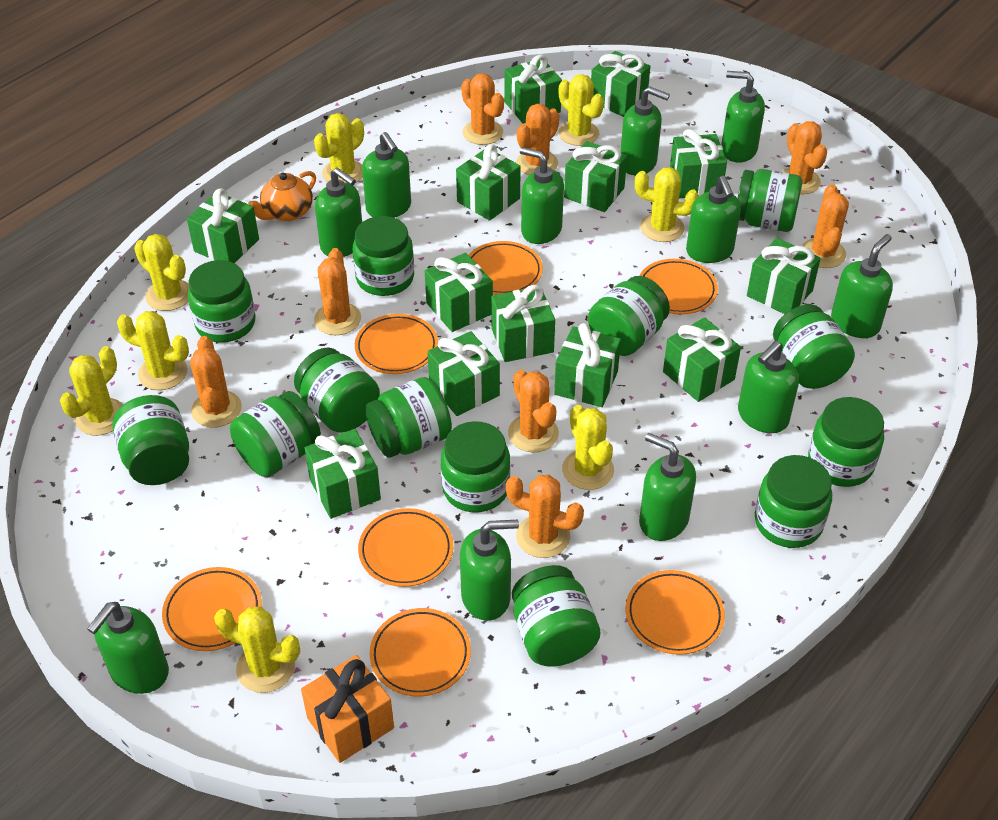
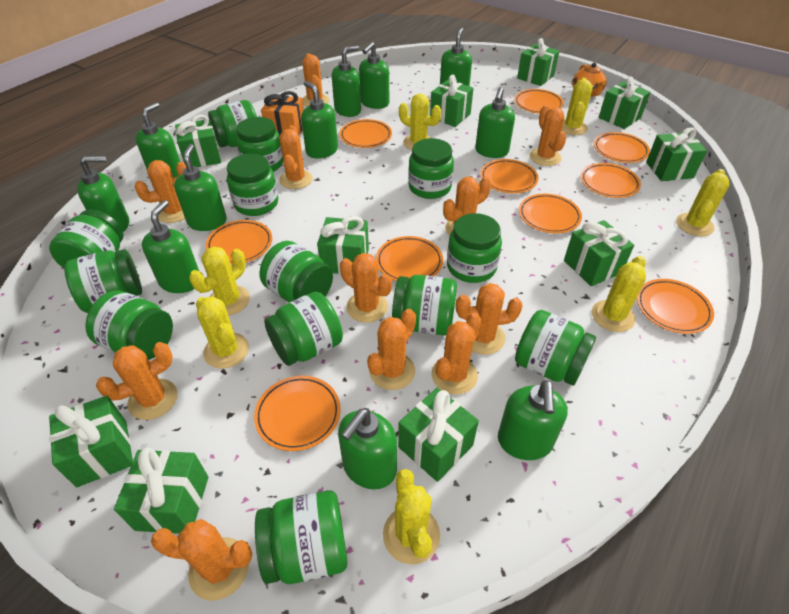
green gift: 13 -> 10
orange cactus: 8 -> 11
orange plate: 7 -> 10
yellow cactus: 8 -> 7

